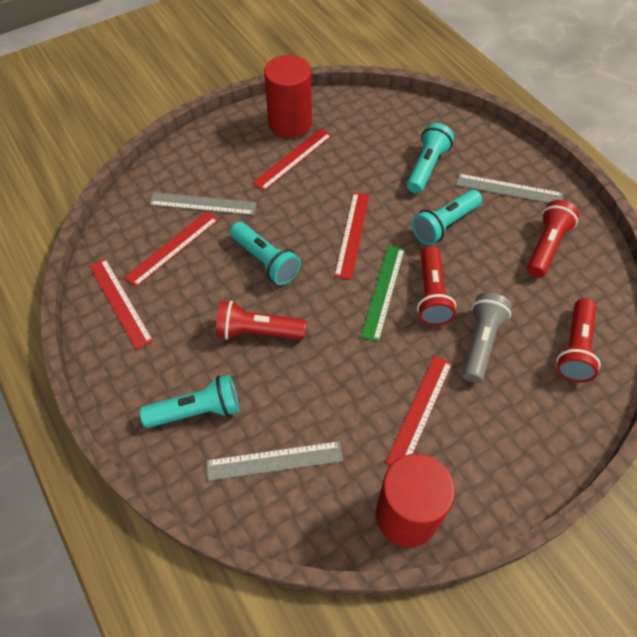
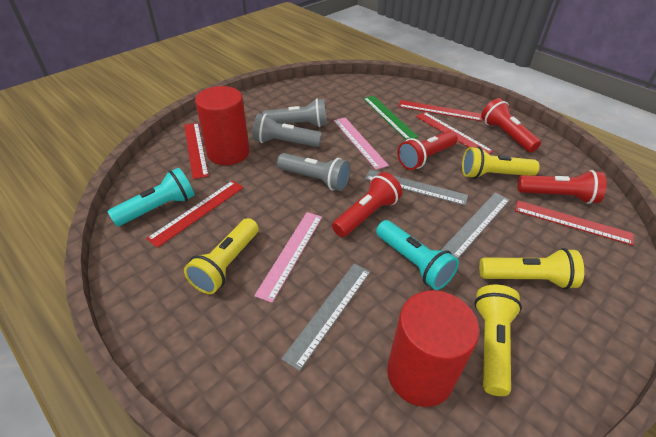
grey flashlight: 1 -> 3
pink ruler: 0 -> 2
turquoise flashlight: 4 -> 2
yellow flashlight: 0 -> 4

